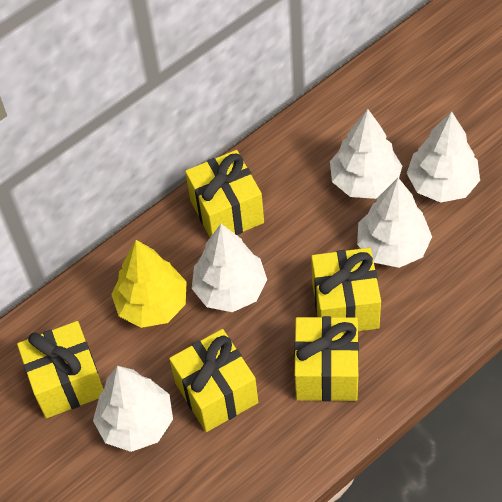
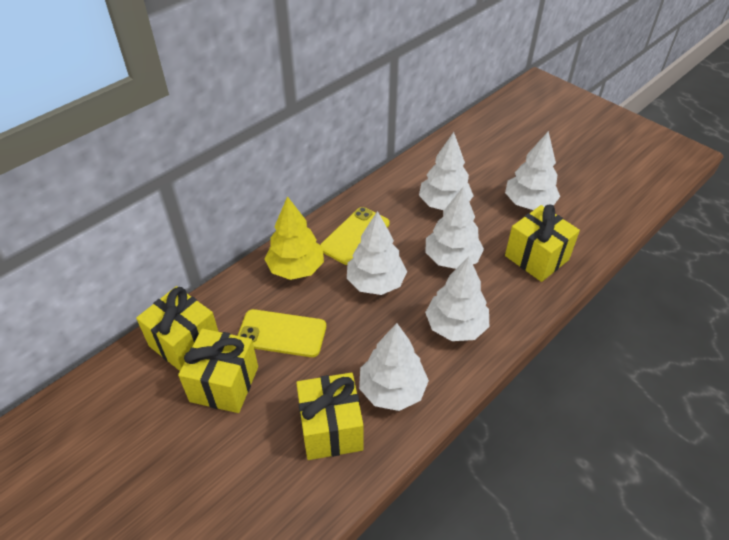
white tree: 5 -> 6
yellow gift: 5 -> 4
yellow phone: 0 -> 2

